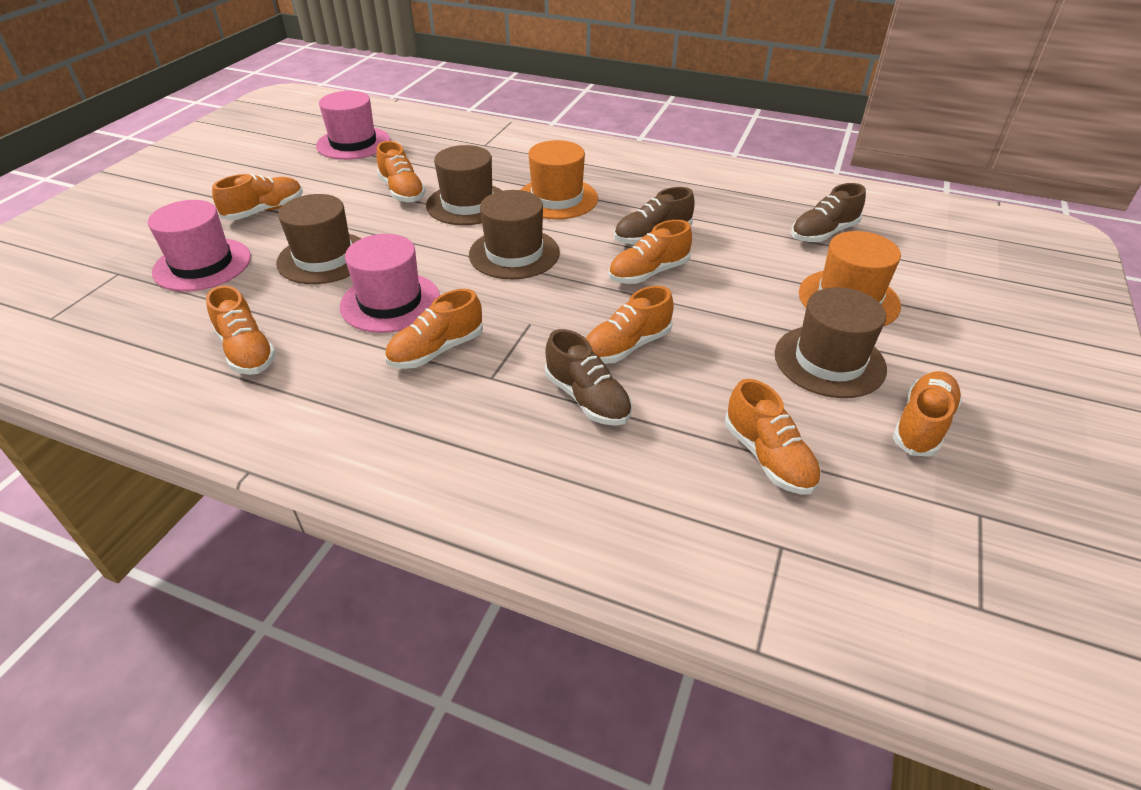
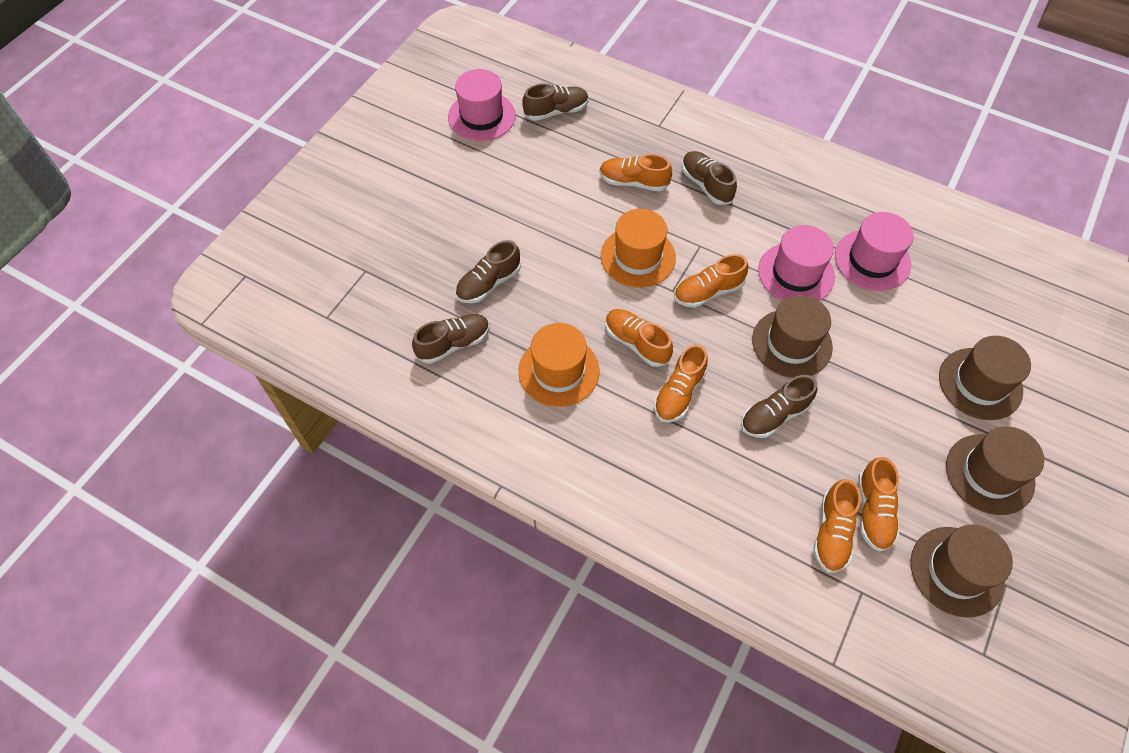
brown shoe: 3 -> 5
orange shoe: 8 -> 6

